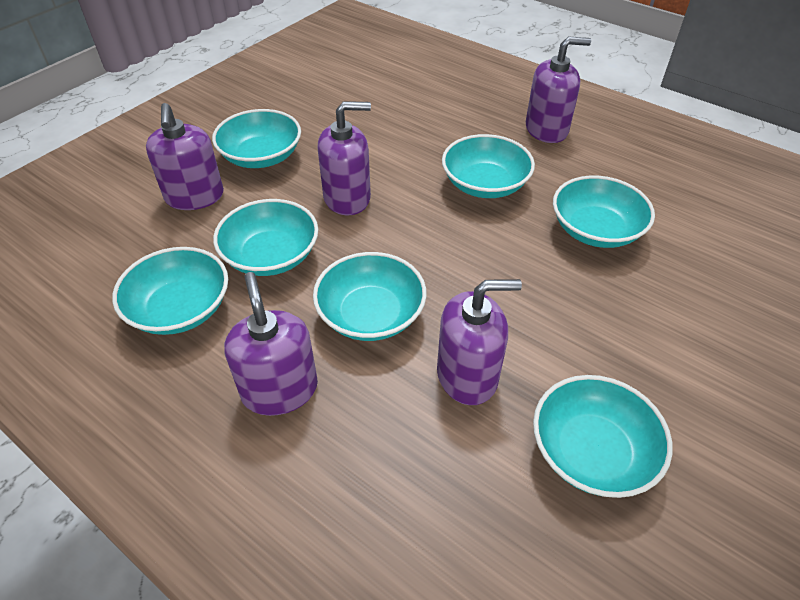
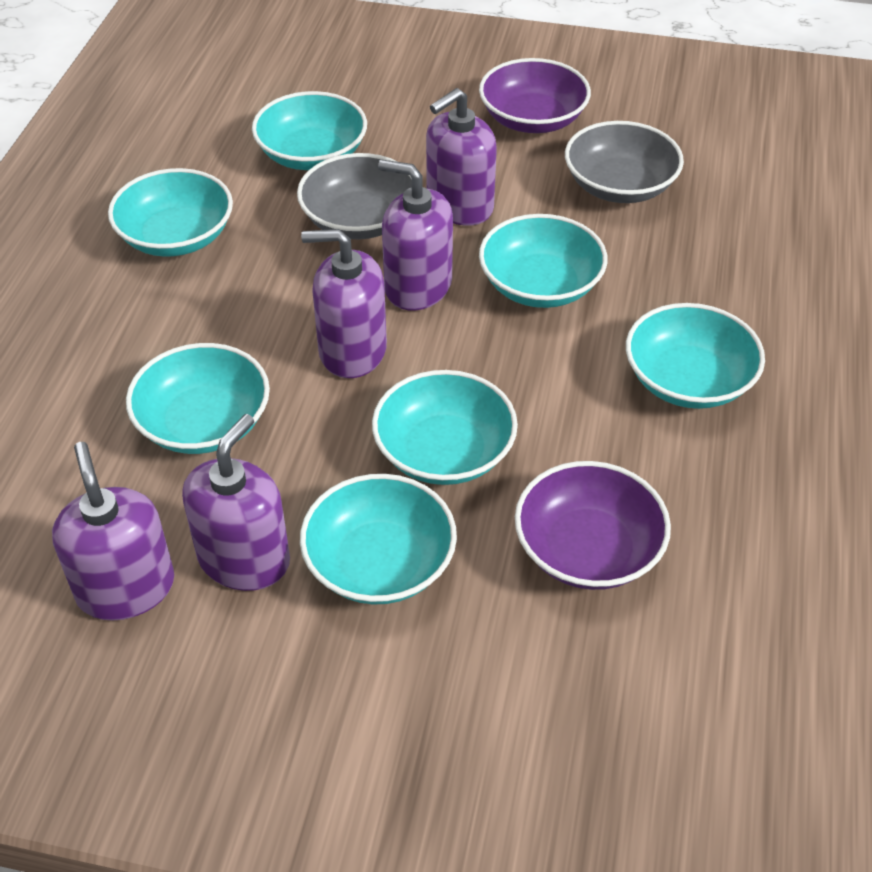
grey bowl: 0 -> 2
purple bowl: 0 -> 2

